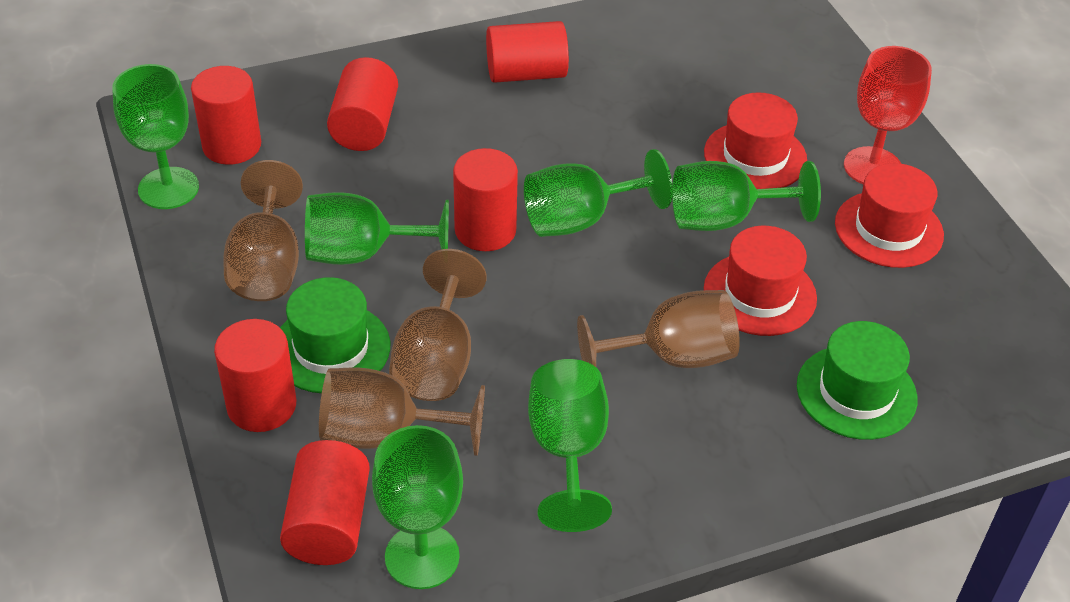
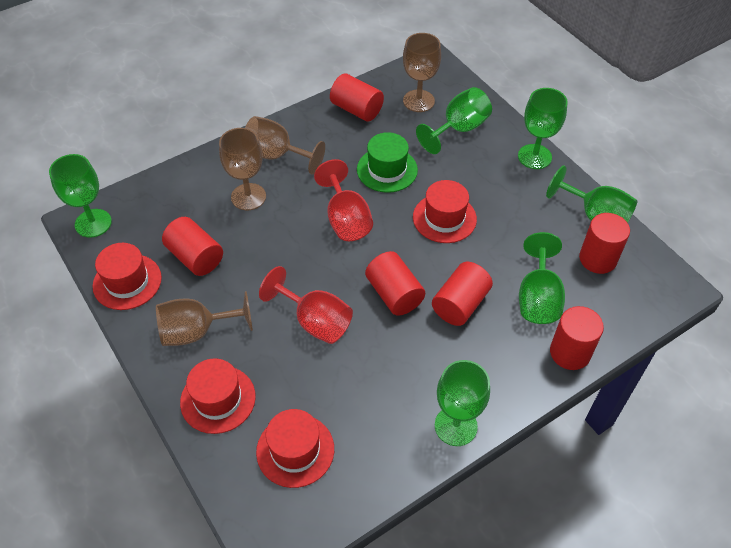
green hat: 2 -> 1
red goblet: 1 -> 2
red hat: 3 -> 4

